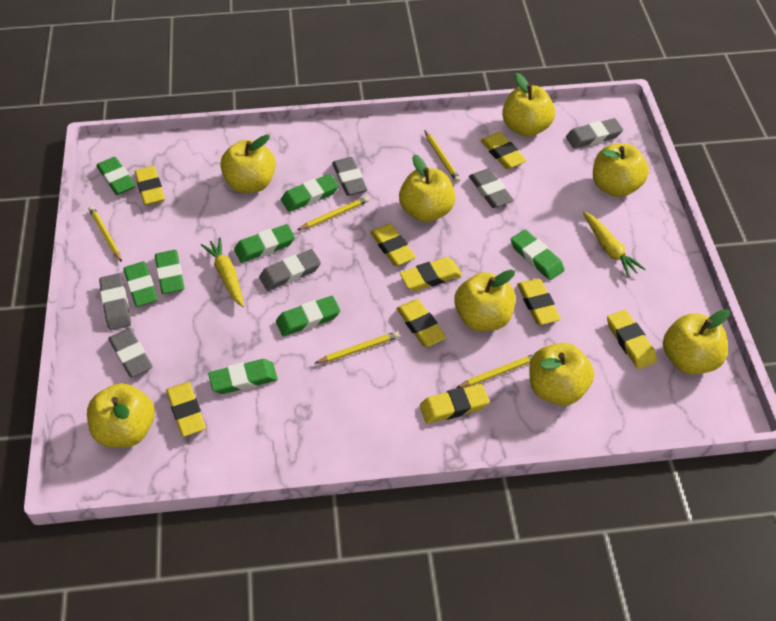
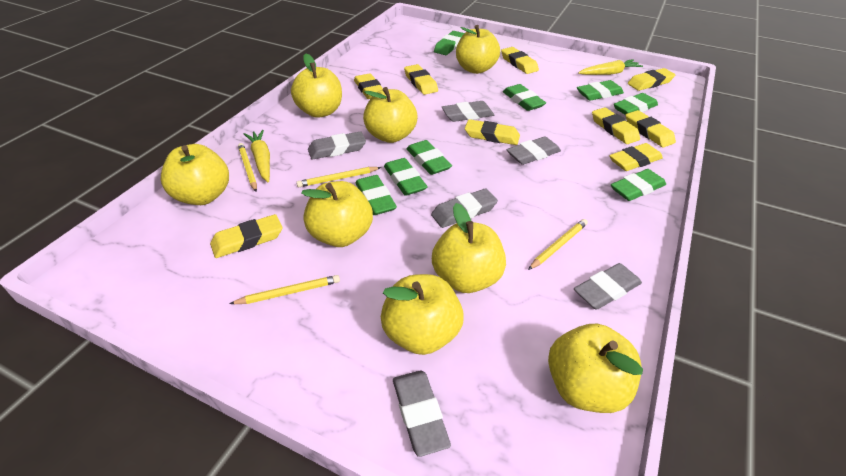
yellow pencil: 5 -> 4

